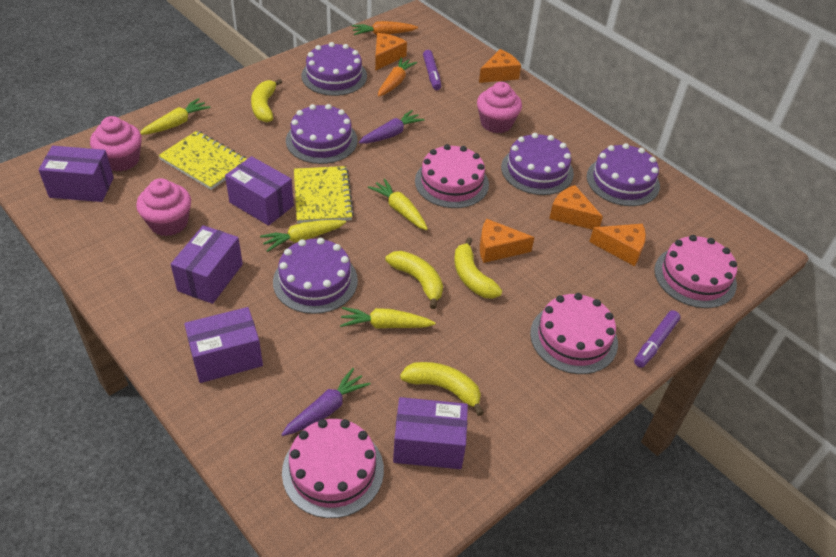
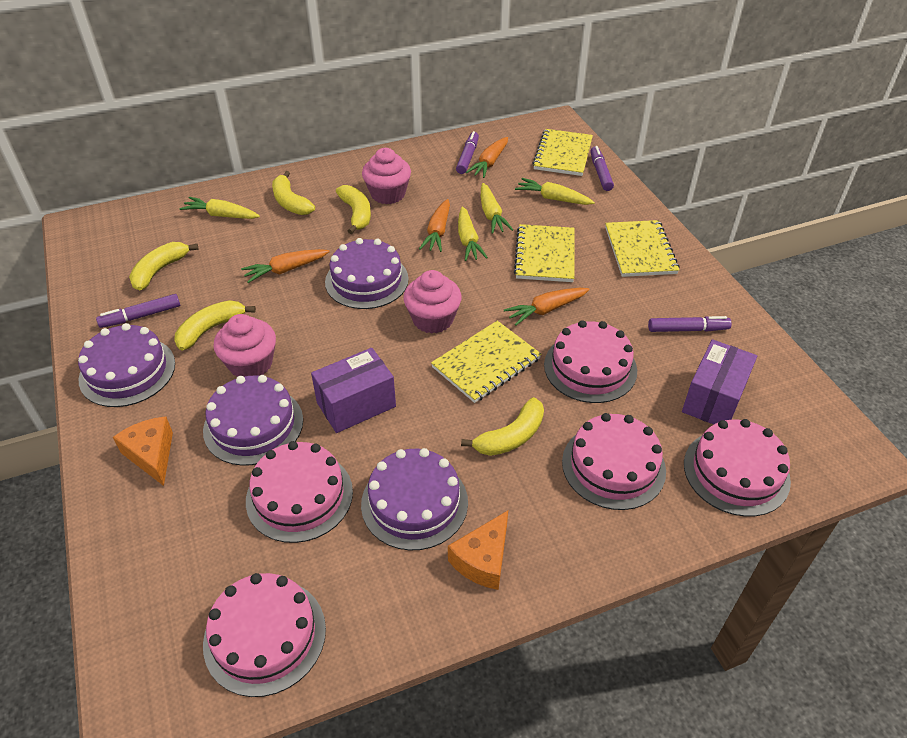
orange carrot: 2 -> 4
orange cheese: 5 -> 2
pink cake: 4 -> 5
purple box: 5 -> 2
purple cake: 5 -> 4
purple carrot: 2 -> 0
purple marker: 2 -> 4
yellow banana: 4 -> 5
yellow notebook: 2 -> 4

